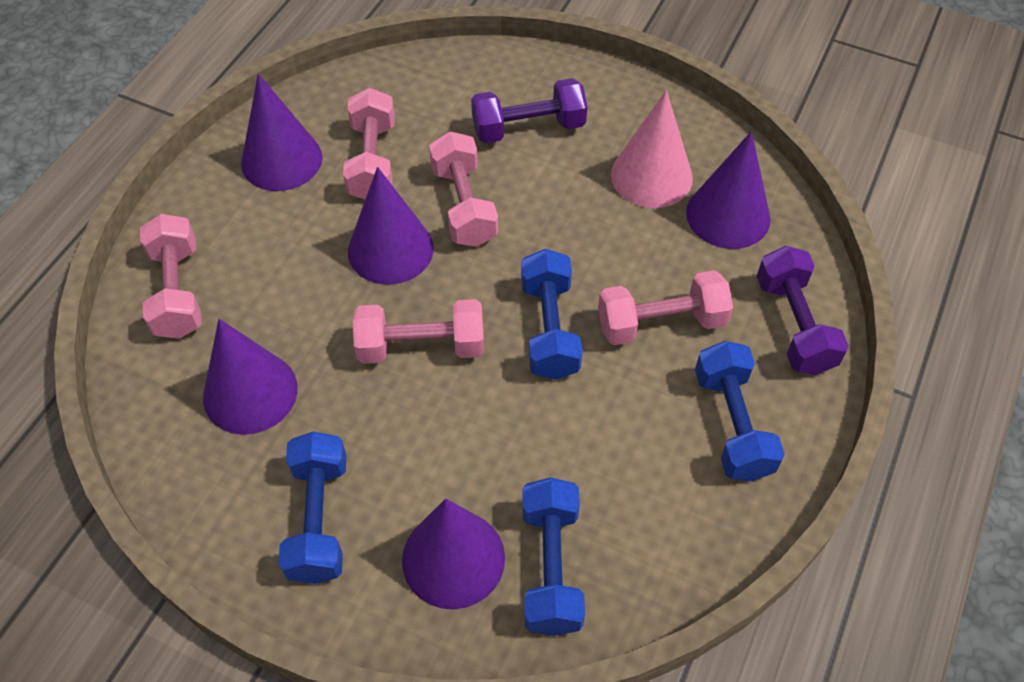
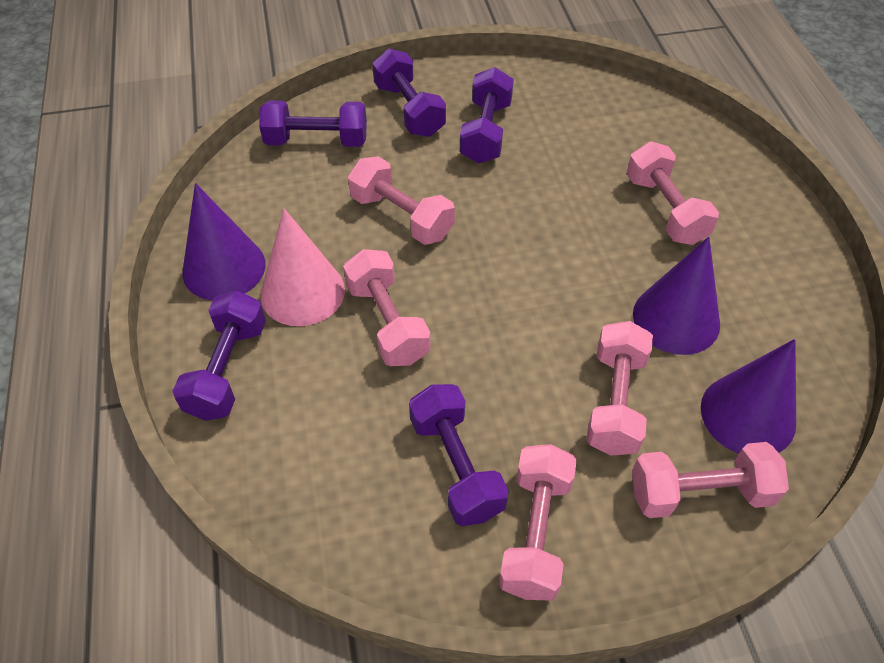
blue dumbbell: 4 -> 0
pink dumbbell: 5 -> 6
purple cone: 5 -> 3
purple dumbbell: 2 -> 5

